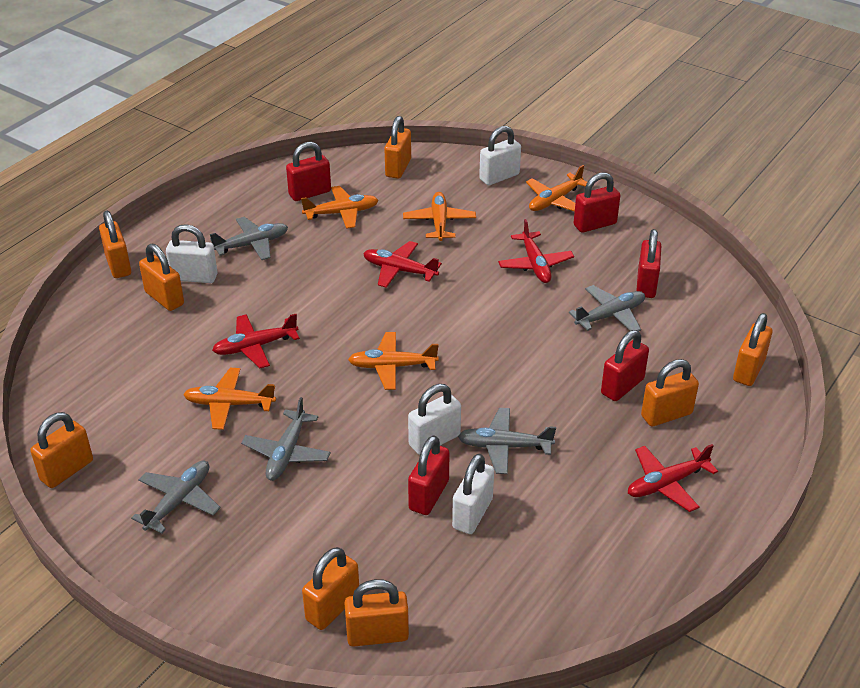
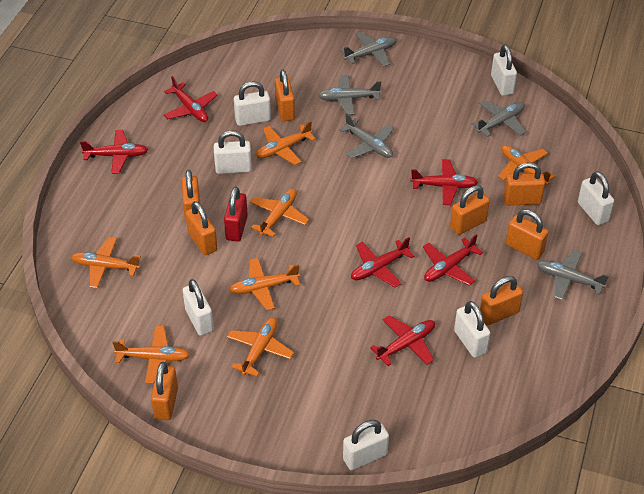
orange plane: 5 -> 7
red padlock: 5 -> 1
red plane: 4 -> 6
white padlock: 4 -> 7

